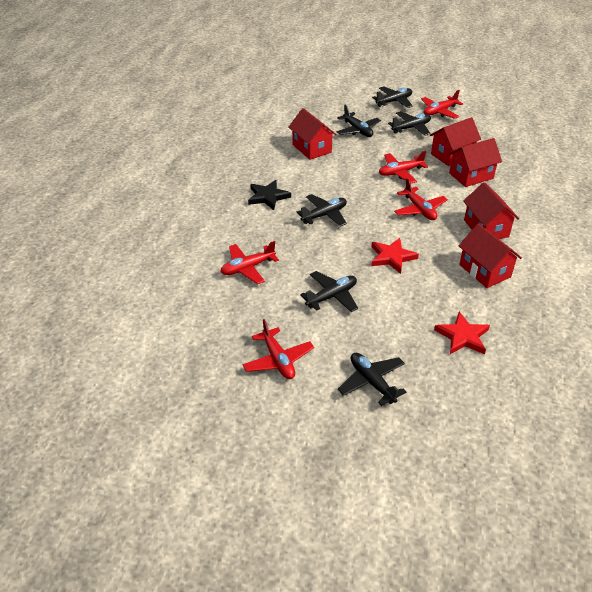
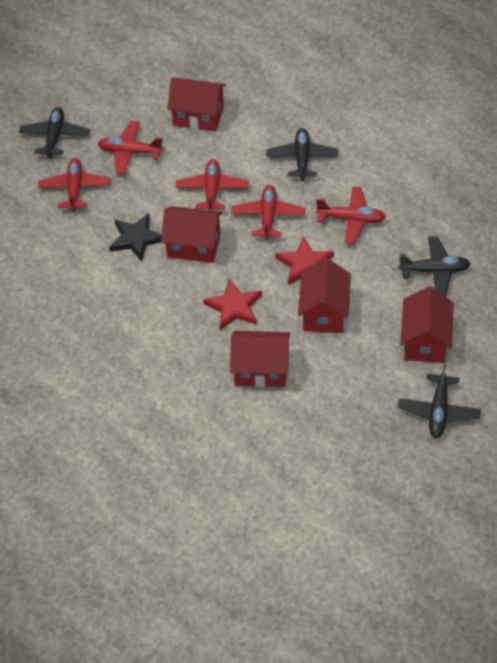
black plane: 6 -> 4

